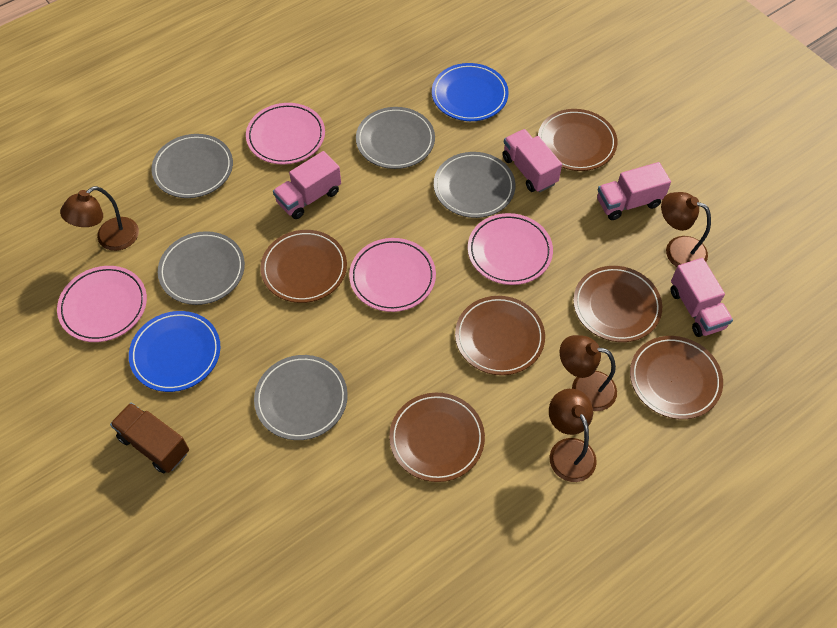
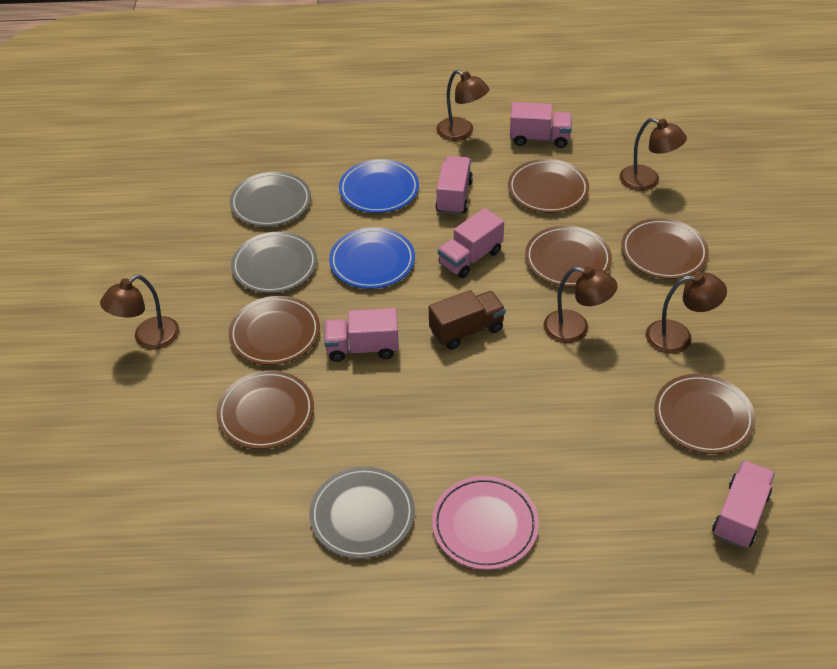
brown lamp: 4 -> 5
grey plate: 5 -> 3
pink plate: 4 -> 1
pink truck: 4 -> 5

